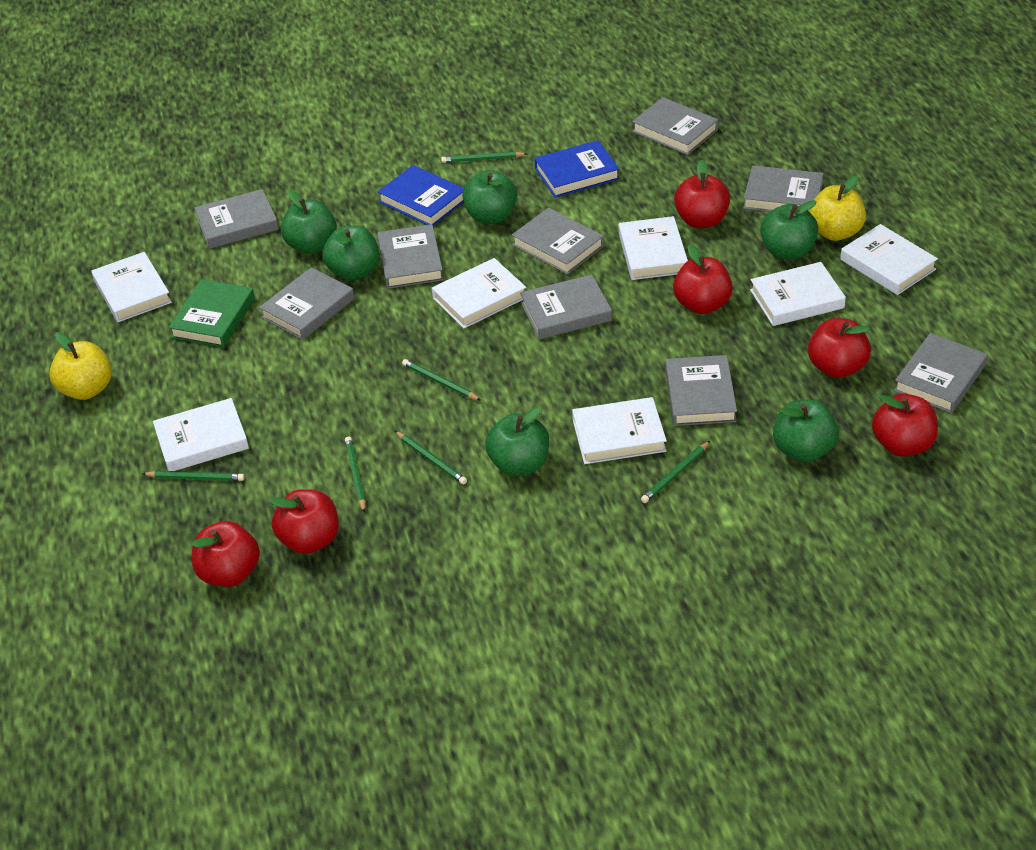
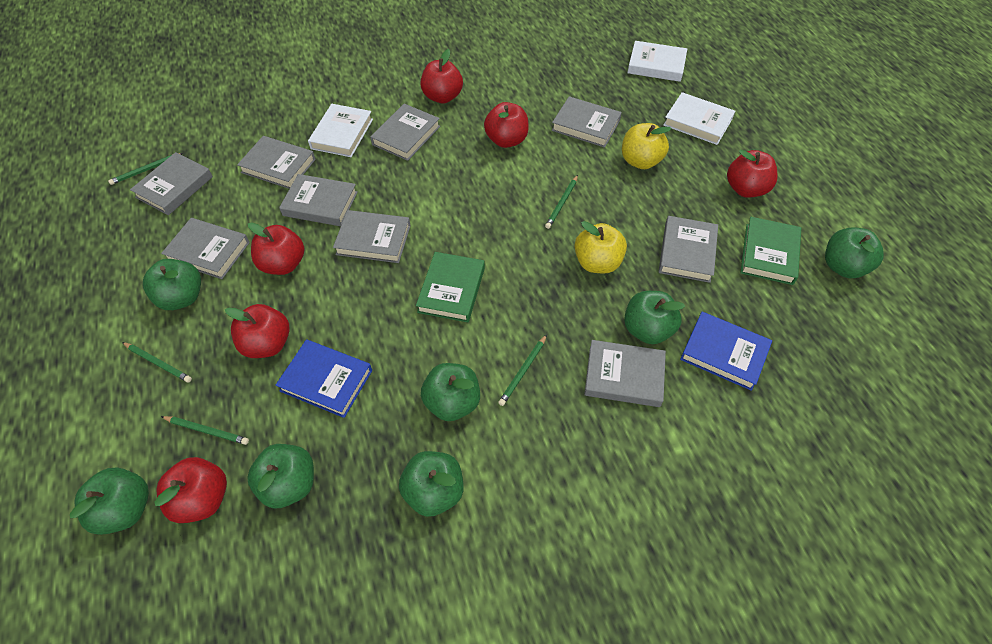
green apple: 6 -> 7
green book: 1 -> 2
green pencil: 6 -> 5
white book: 7 -> 3

